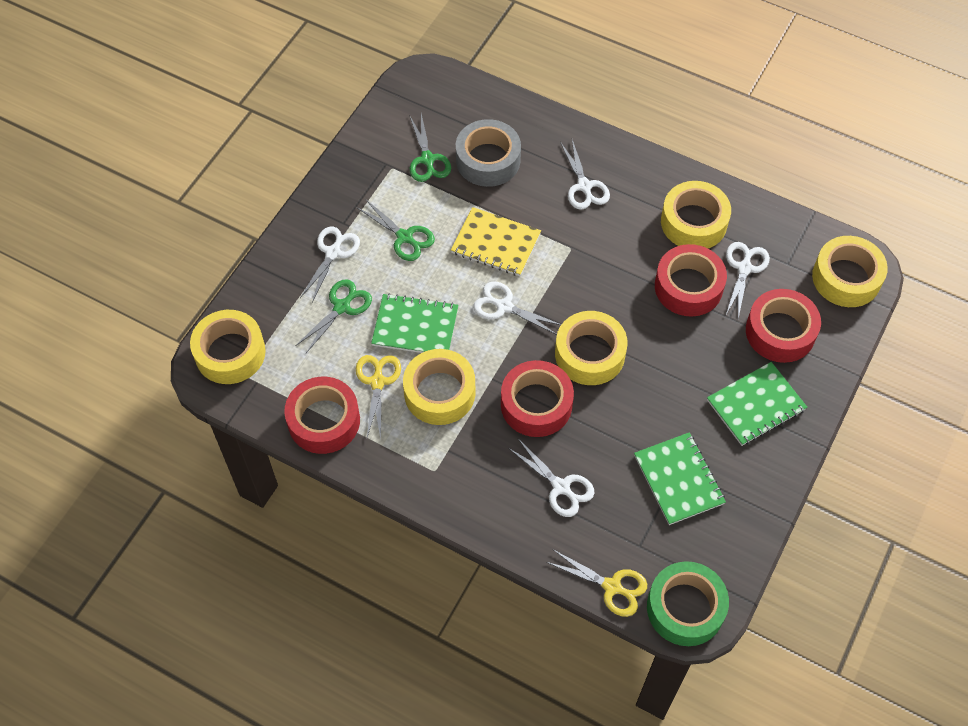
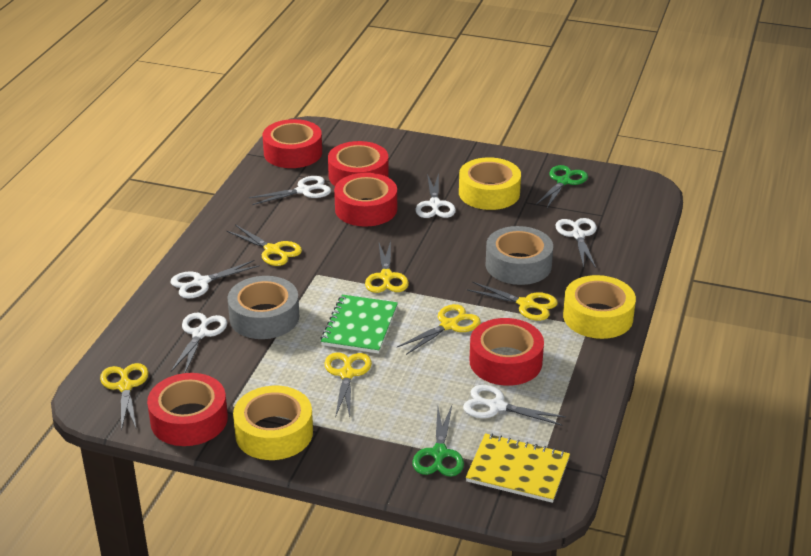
green notebook: 3 -> 1
green scissors: 3 -> 2
green tape: 1 -> 0
grey tape: 1 -> 2
red tape: 4 -> 5
white scissors: 5 -> 6
yellow scissors: 2 -> 6
yellow tape: 5 -> 3

